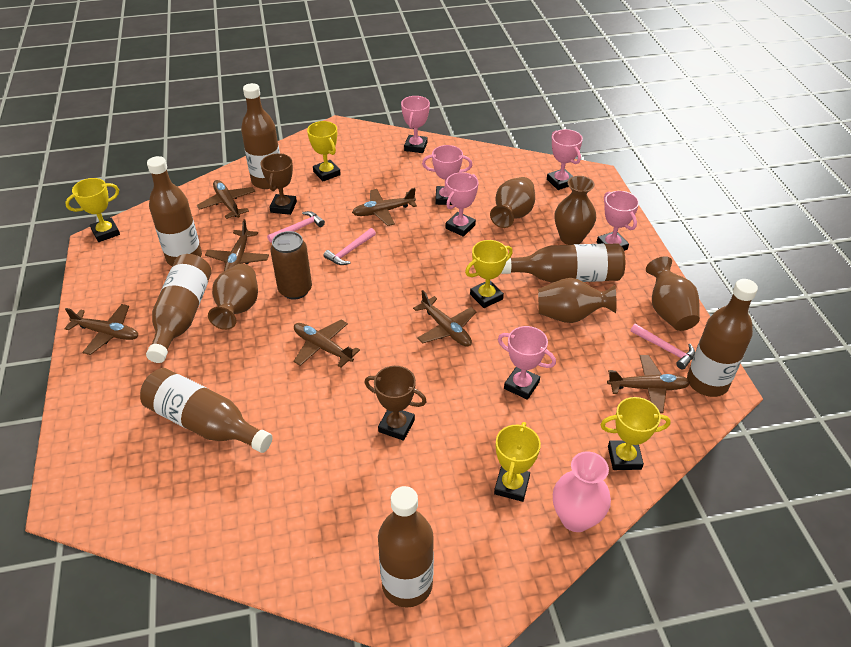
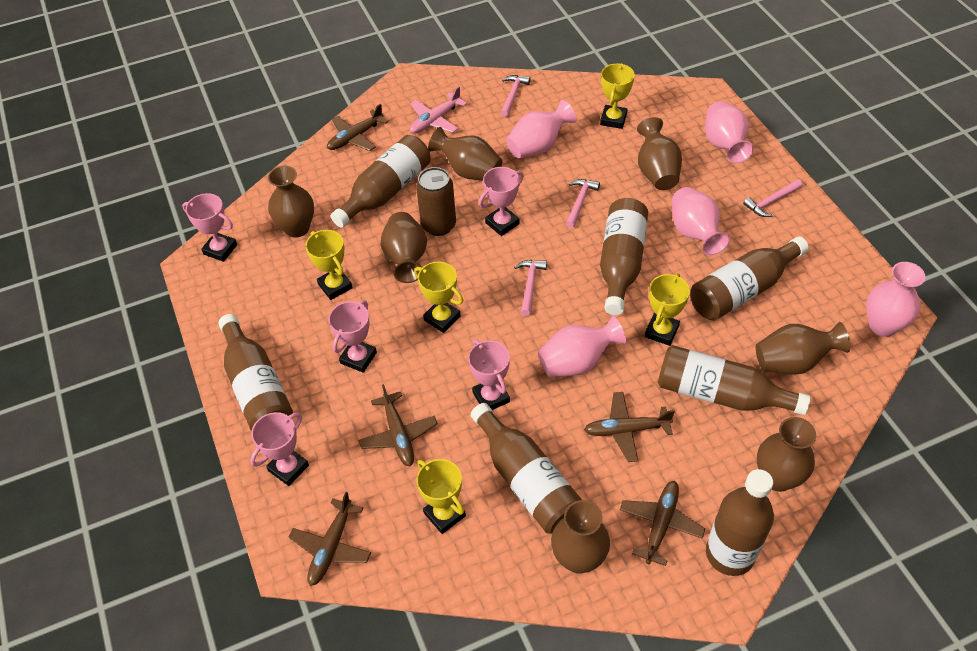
brown plane: 7 -> 5
brown trophy: 2 -> 0
brown vase: 5 -> 7
pink hammer: 3 -> 4
pink plane: 0 -> 1
pink trophy: 6 -> 5
pink vase: 1 -> 5

